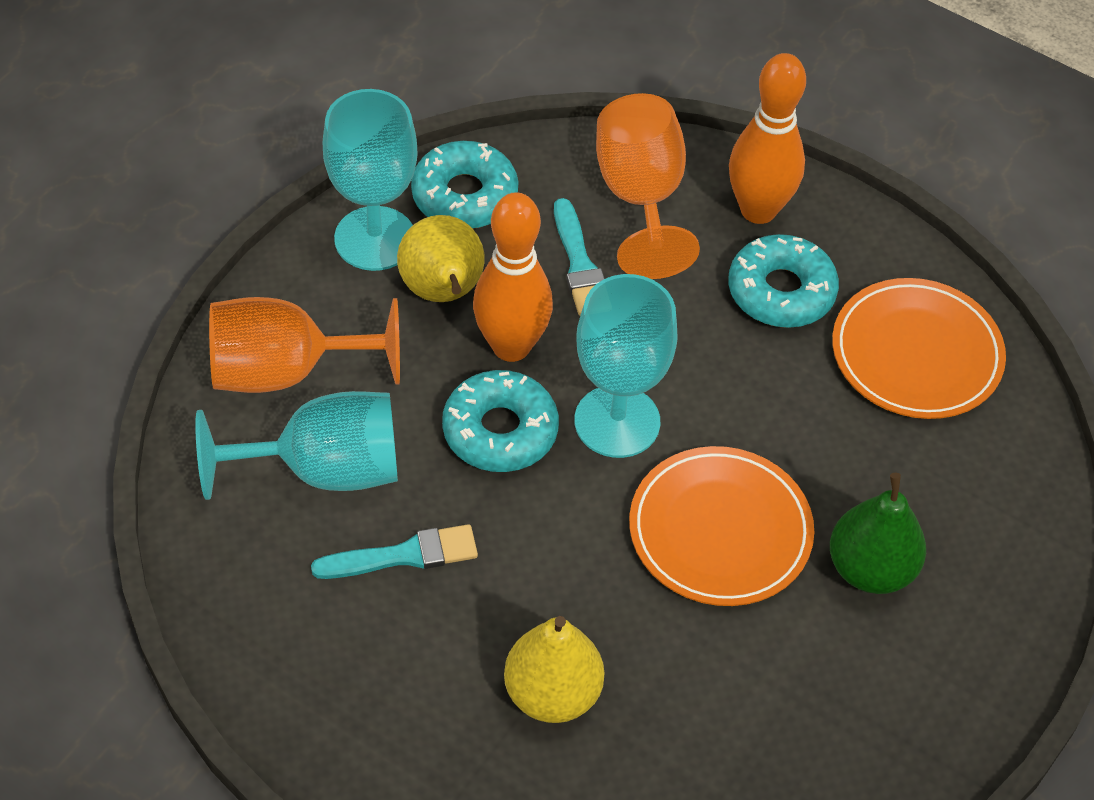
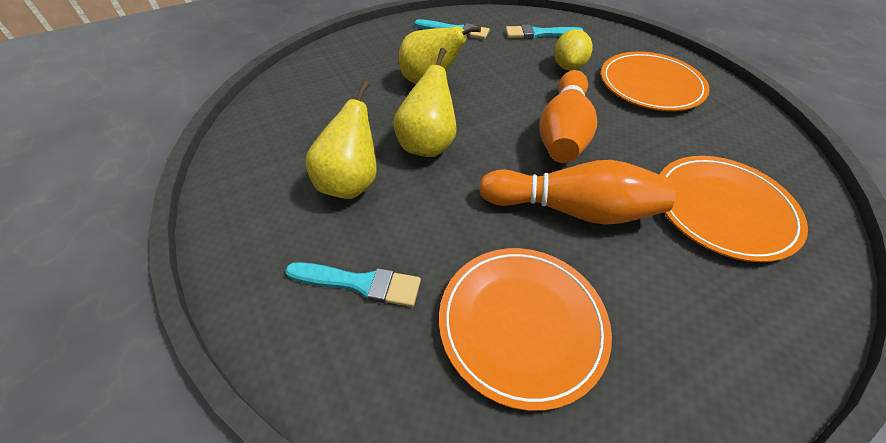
green pear: 1 -> 0
orange goblet: 2 -> 0
orange plate: 2 -> 3
turquoise brush: 2 -> 3
turquoise donut: 3 -> 0
turquoise goblet: 3 -> 0
yellow lemon: 0 -> 1
yellow pear: 2 -> 3

